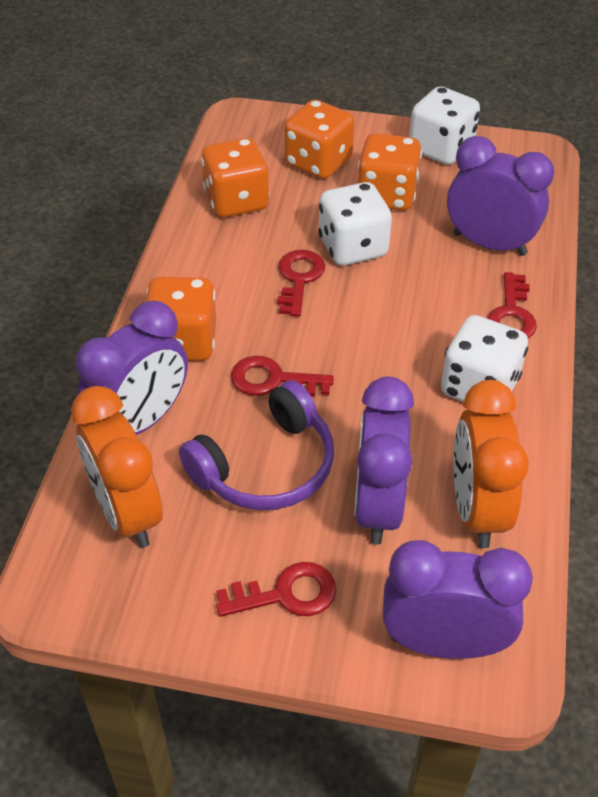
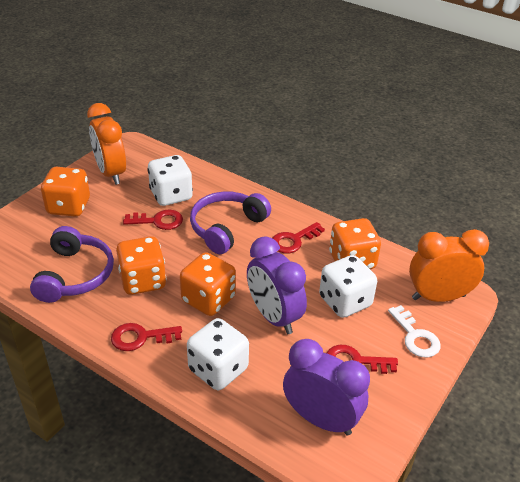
purple clock: 4 -> 2
purple headphones: 1 -> 2
white key: 0 -> 1

